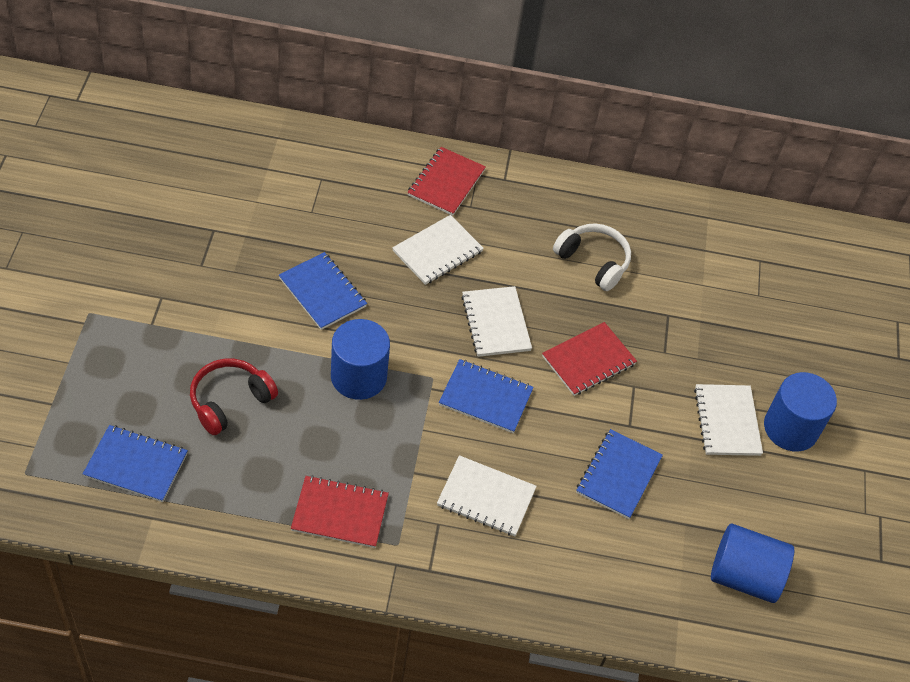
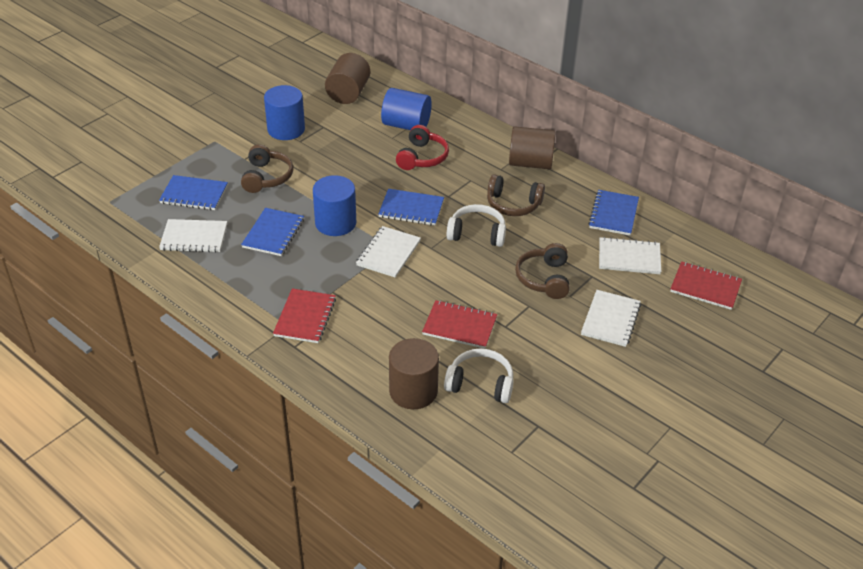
brown cylinder: 0 -> 3
brown headphones: 0 -> 3
white headphones: 1 -> 2

